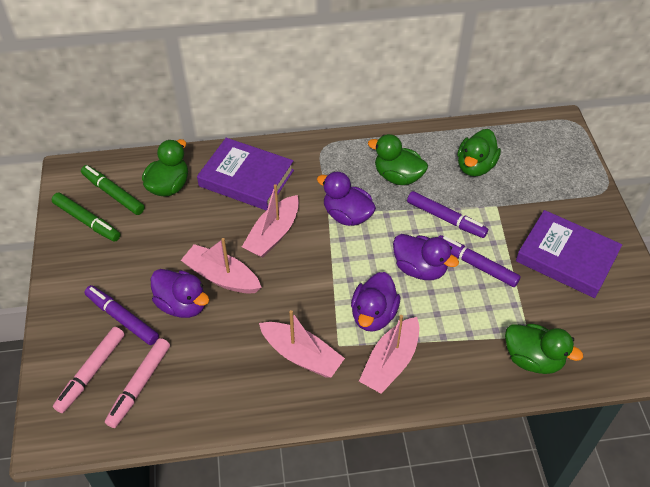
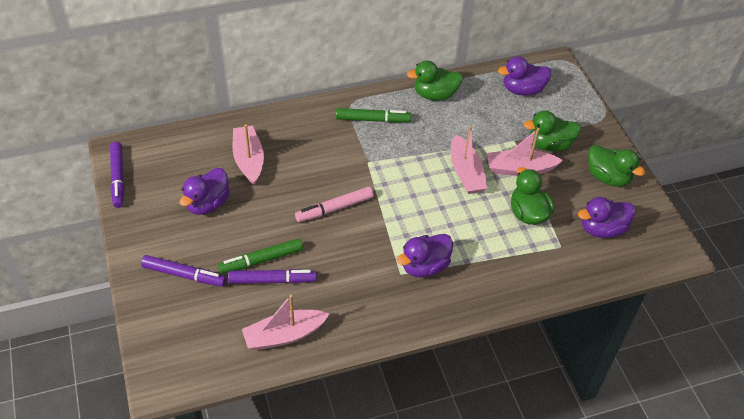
pink marker: 2 -> 1
purple book: 2 -> 0

